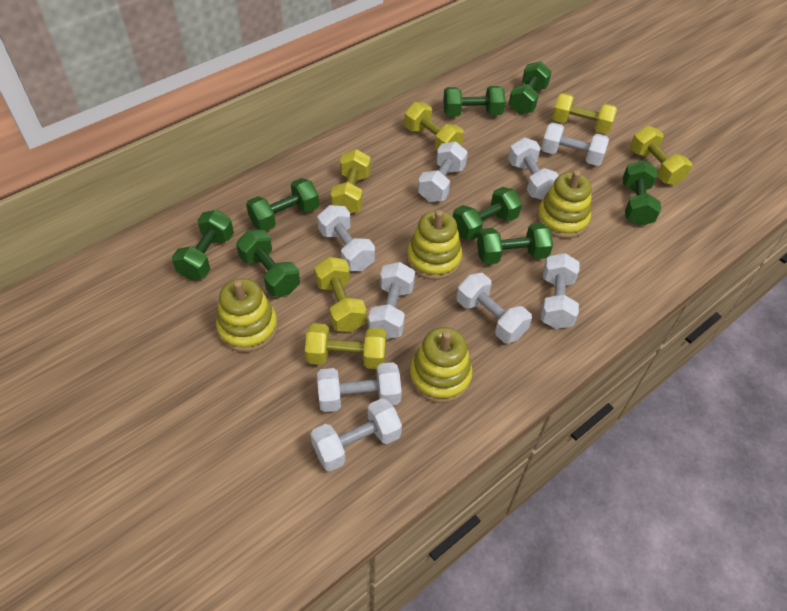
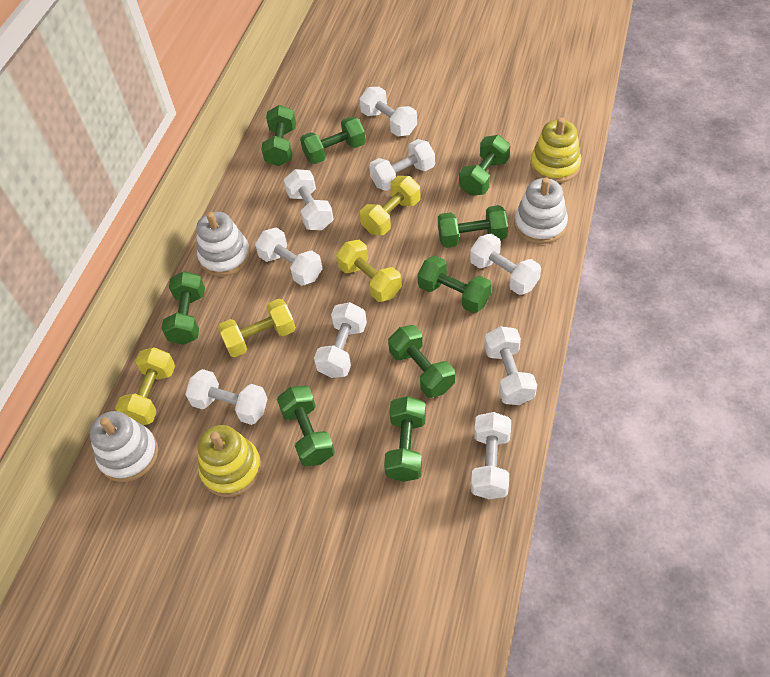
green dumbbell: 8 -> 9
white stacking toy: 0 -> 3
yellow dumbbell: 6 -> 4
yellow stacking toy: 4 -> 2

